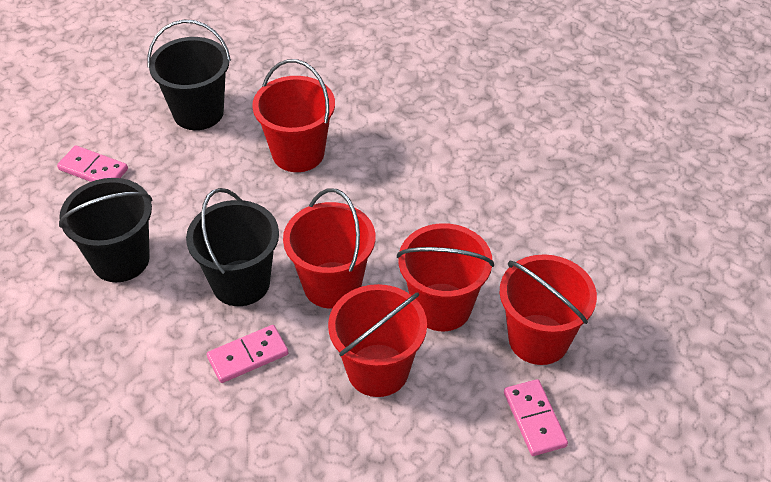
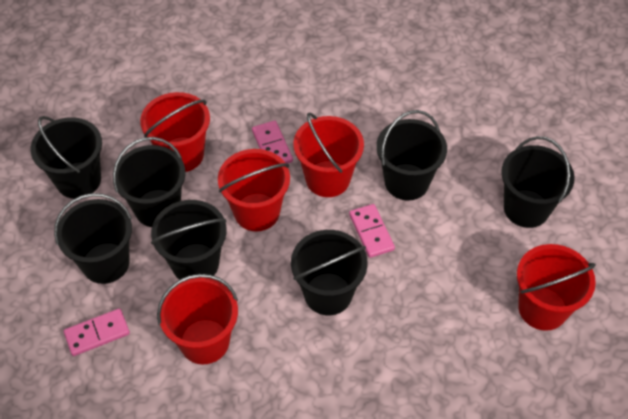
black bucket: 3 -> 7

